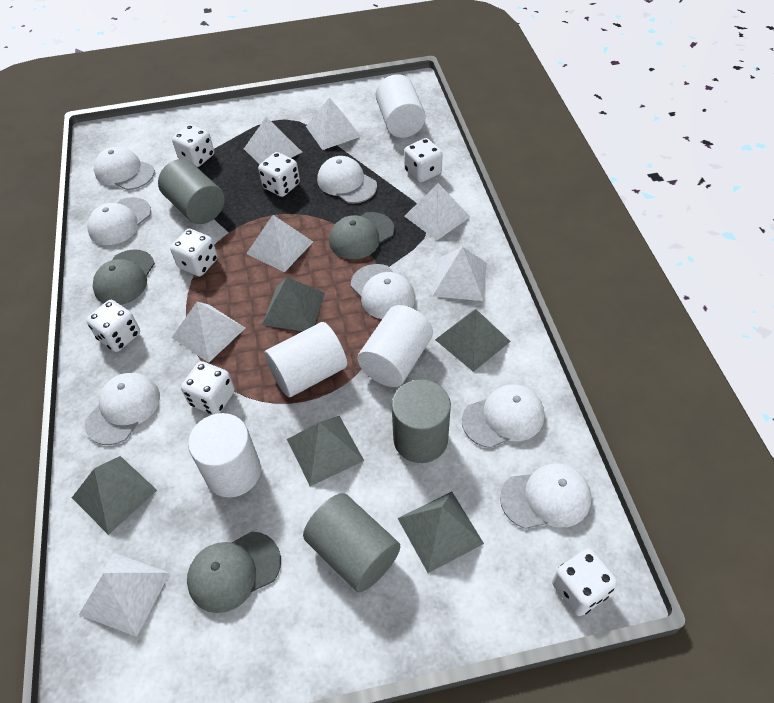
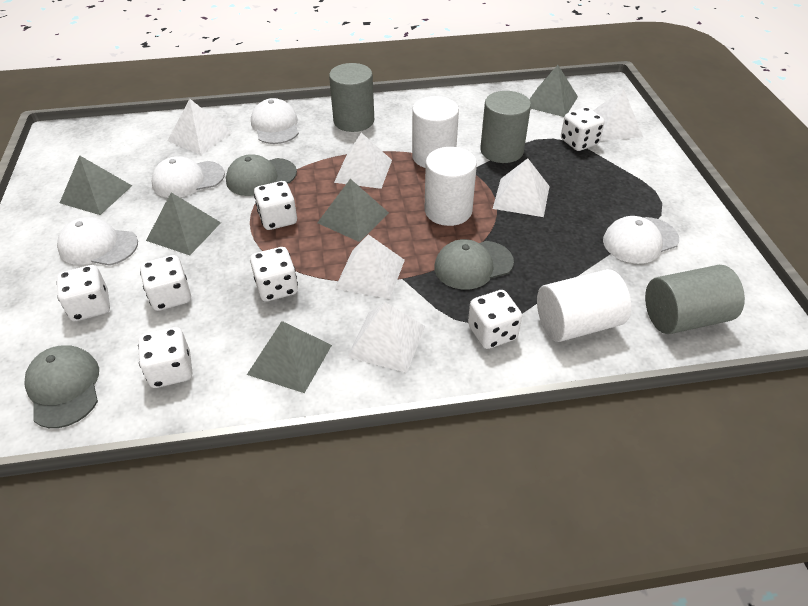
white cap: 7 -> 4
white cylinder: 4 -> 3
white pyramid: 7 -> 6

